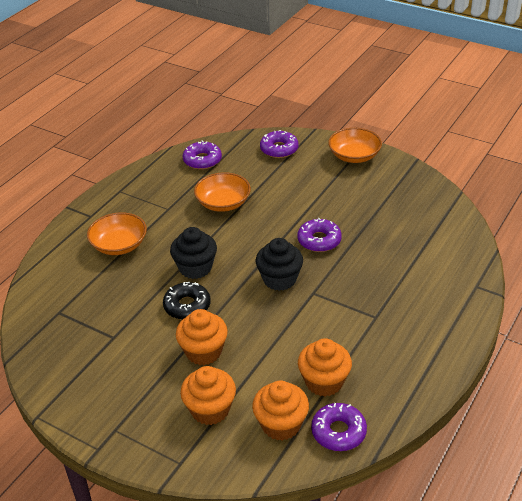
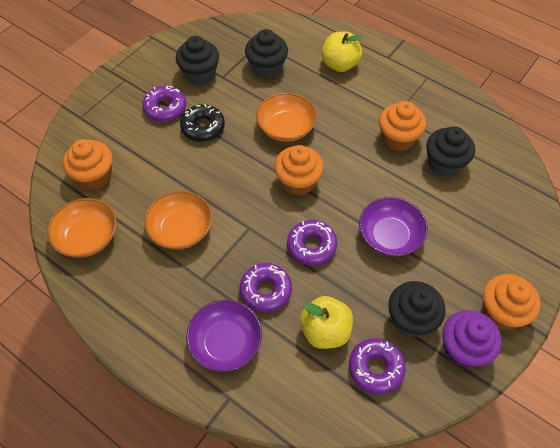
black cupcake: 2 -> 4
purple bowl: 0 -> 2
purple cupcake: 0 -> 1
yellow apple: 0 -> 2

